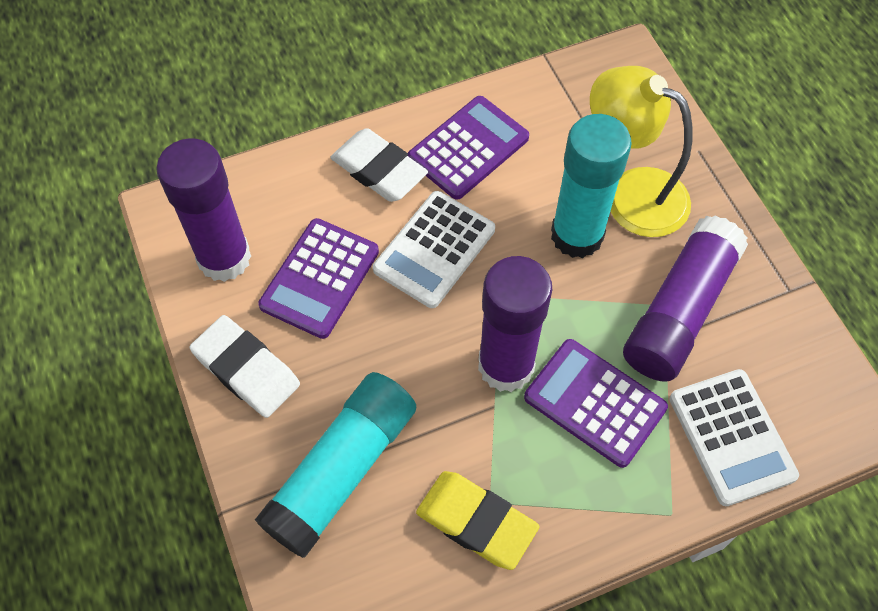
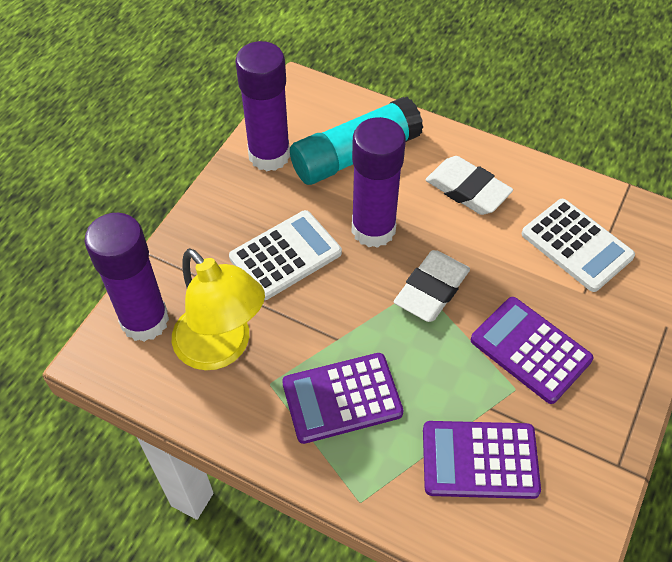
turquoise glue stick: 2 -> 1
yellow eraser: 1 -> 0

